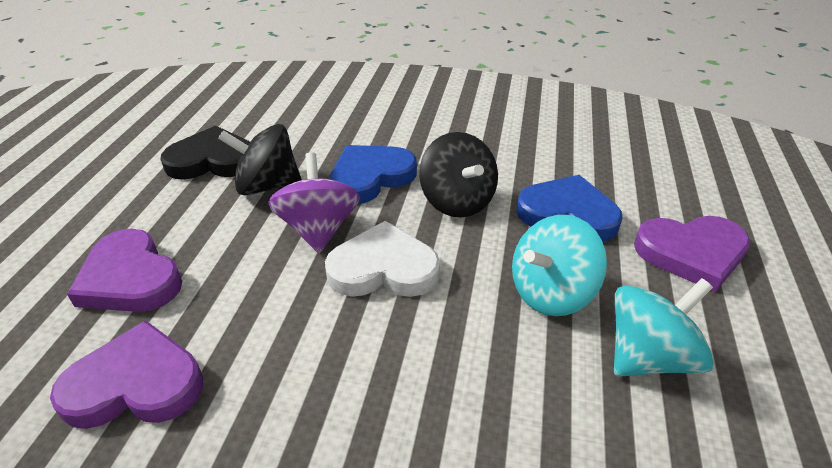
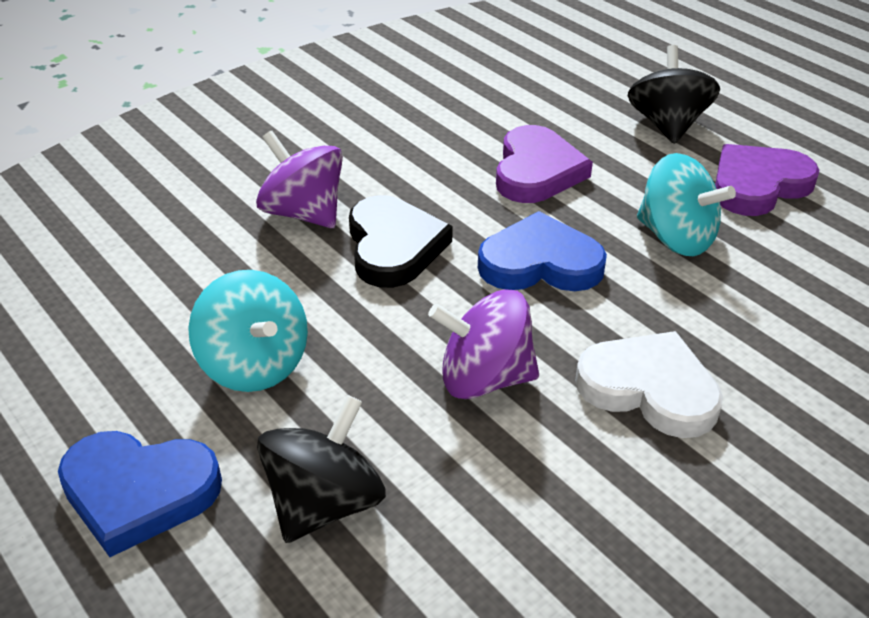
purple heart: 3 -> 2
purple spinning top: 1 -> 2

